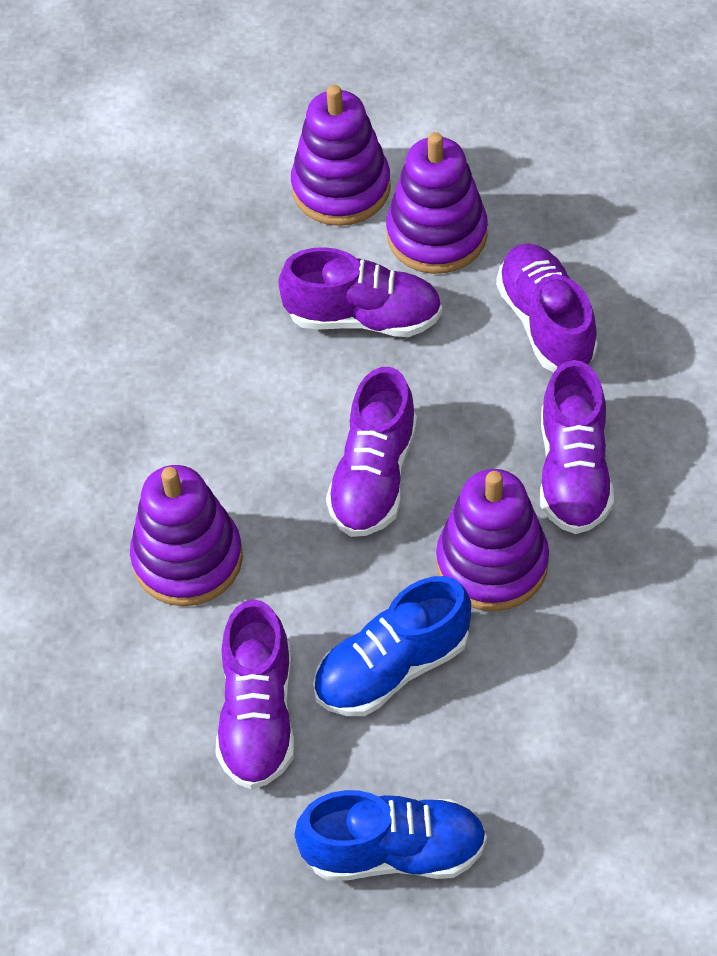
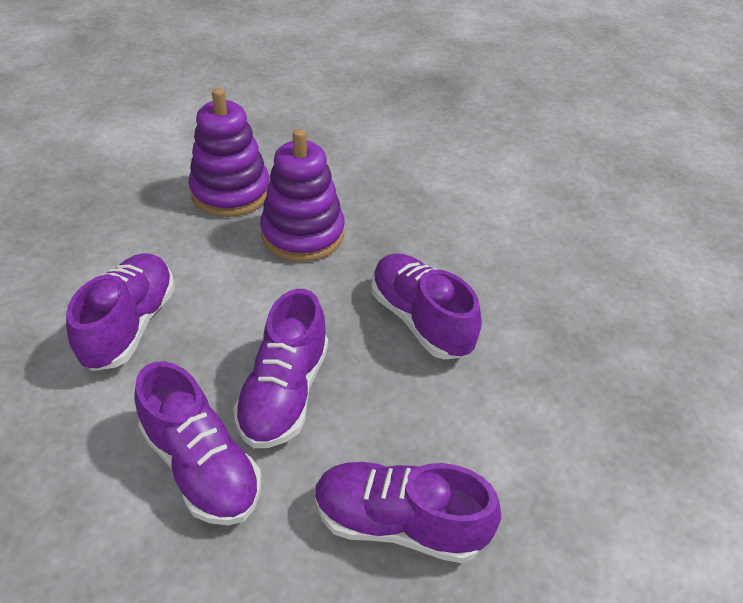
blue shoe: 2 -> 0
purple stacking toy: 4 -> 2

